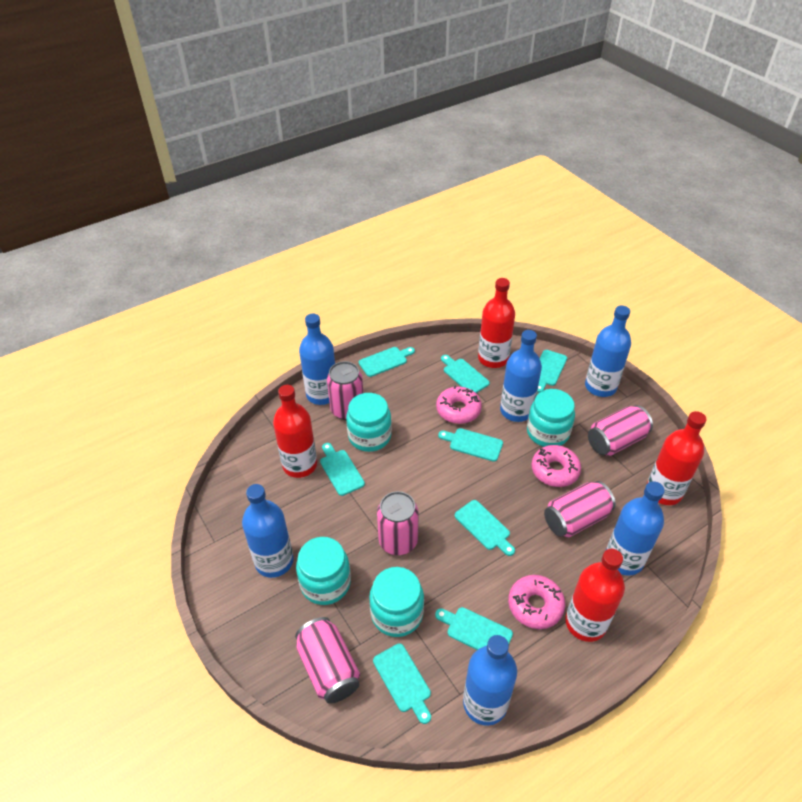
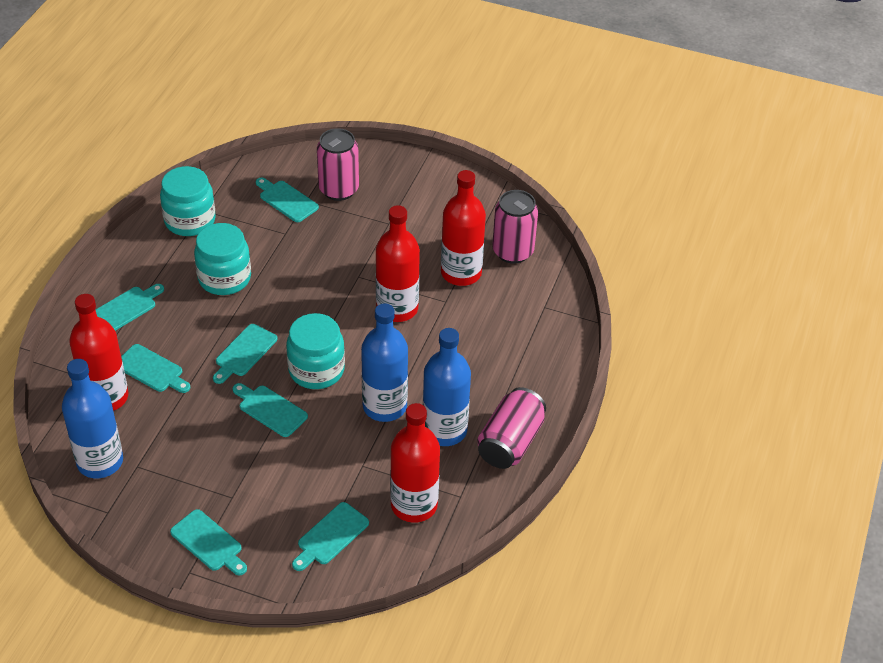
blue bottle: 6 -> 3
pink can: 5 -> 3
pink donut: 3 -> 0
turquoise cutting board: 8 -> 7
turquoise jar: 4 -> 3

